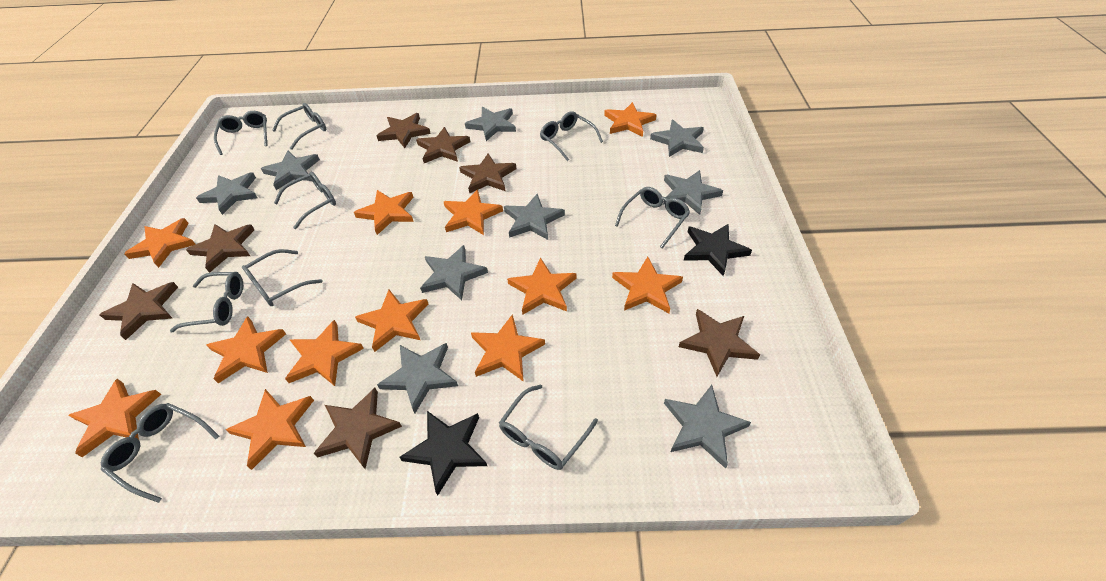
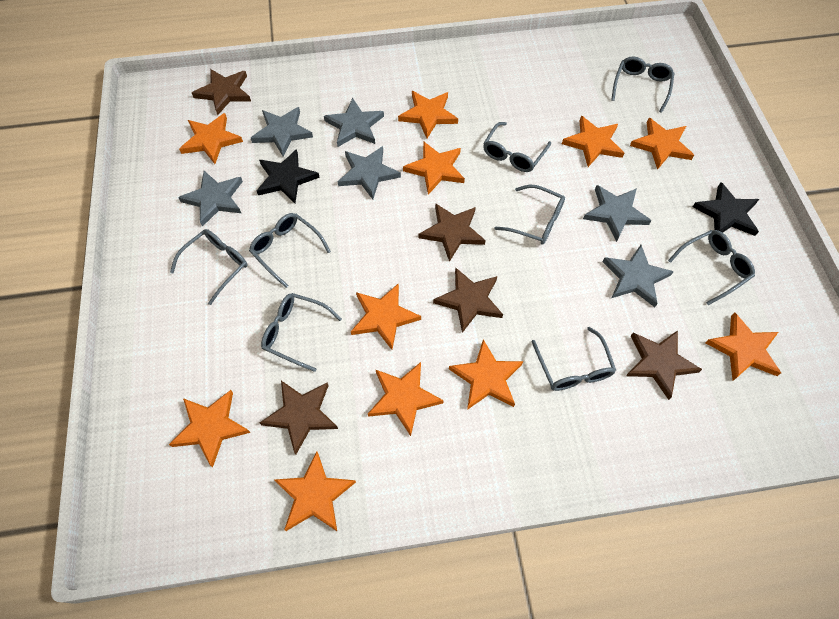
brown star: 7 -> 5
grey glasses: 9 -> 8
grey star: 9 -> 6
orange star: 12 -> 11

